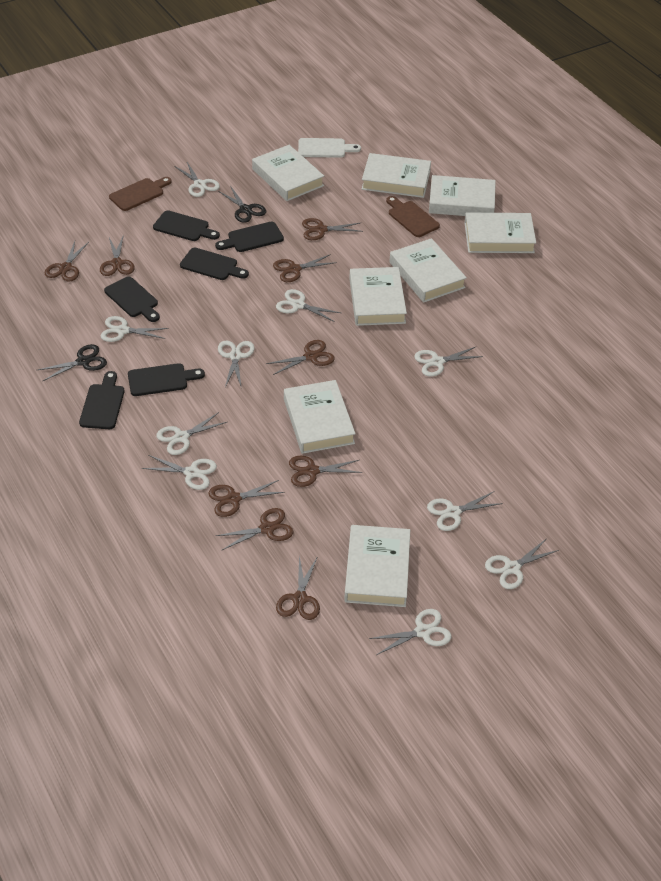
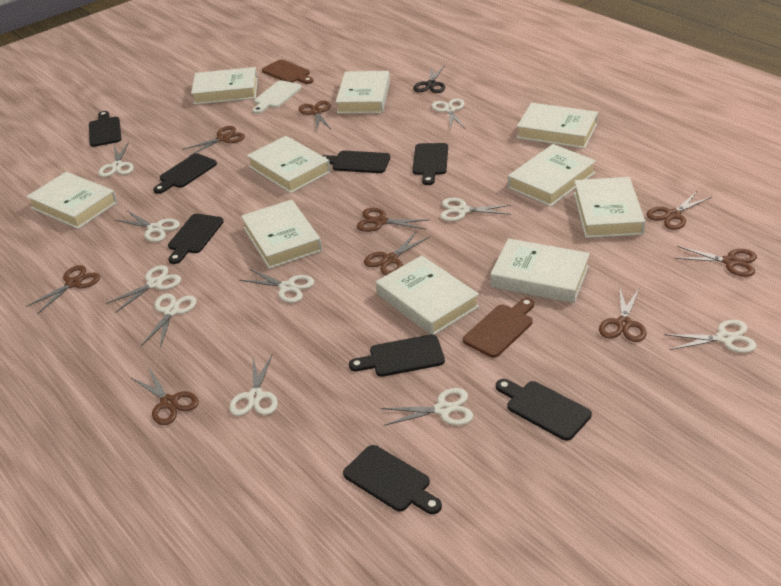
black cutting board: 6 -> 8
black scissors: 2 -> 1
white book: 8 -> 10

